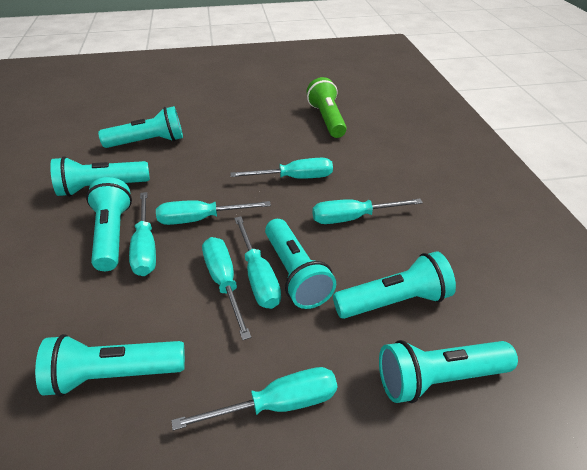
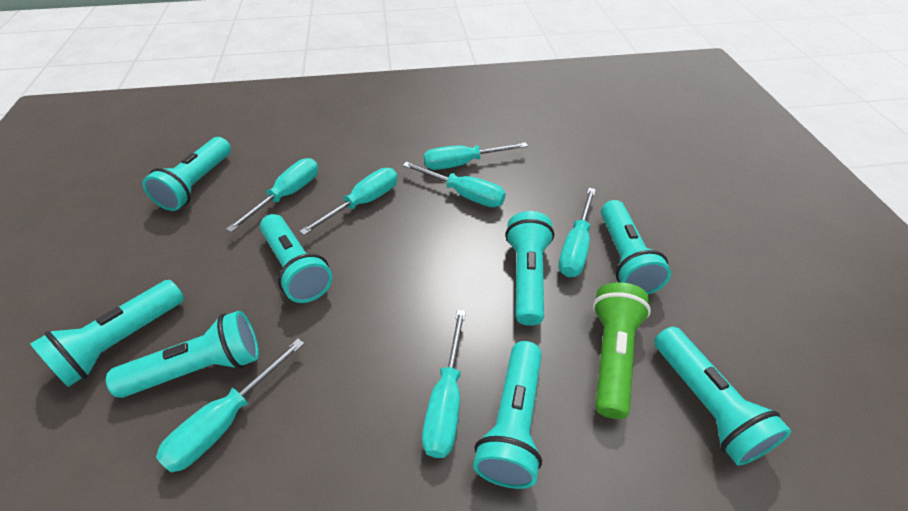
turquoise flashlight: 7 -> 8

